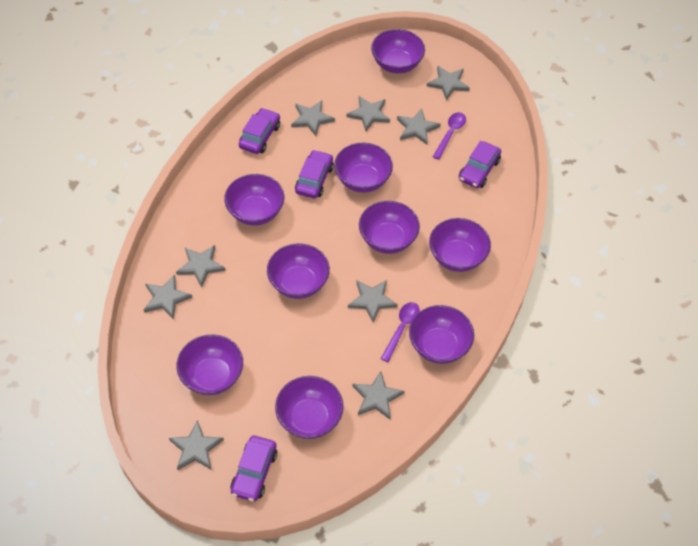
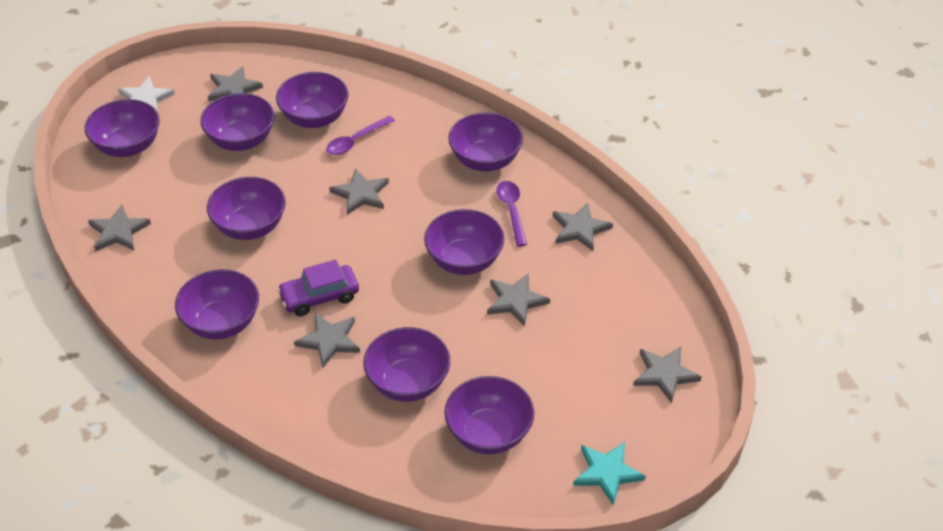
grey star: 9 -> 7
purple car: 4 -> 1
turquoise star: 0 -> 1
white star: 0 -> 1

